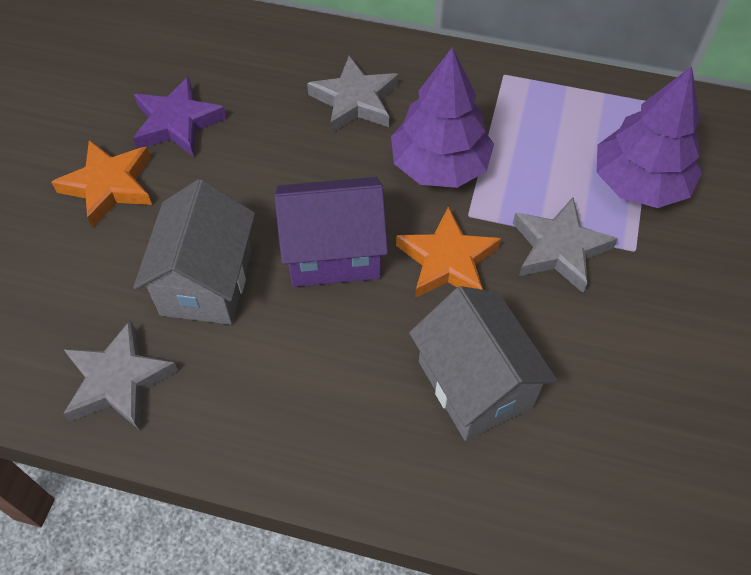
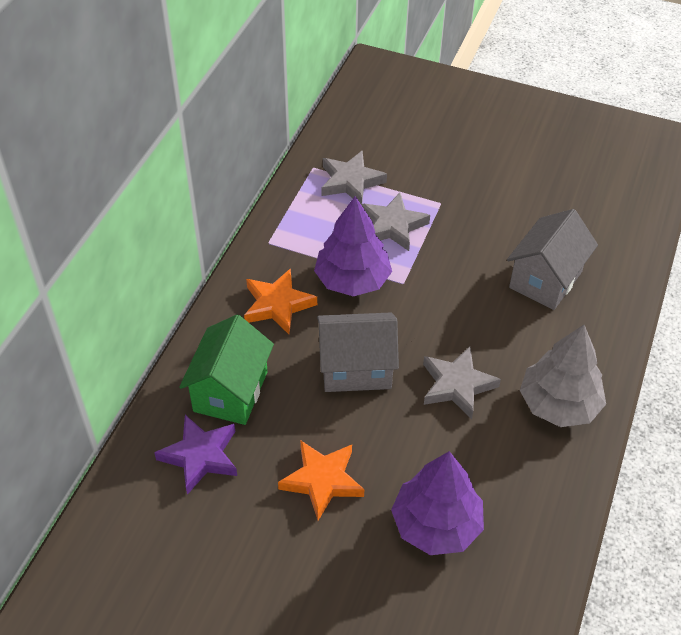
green house: 0 -> 1
grey tree: 0 -> 1
purple house: 1 -> 0

